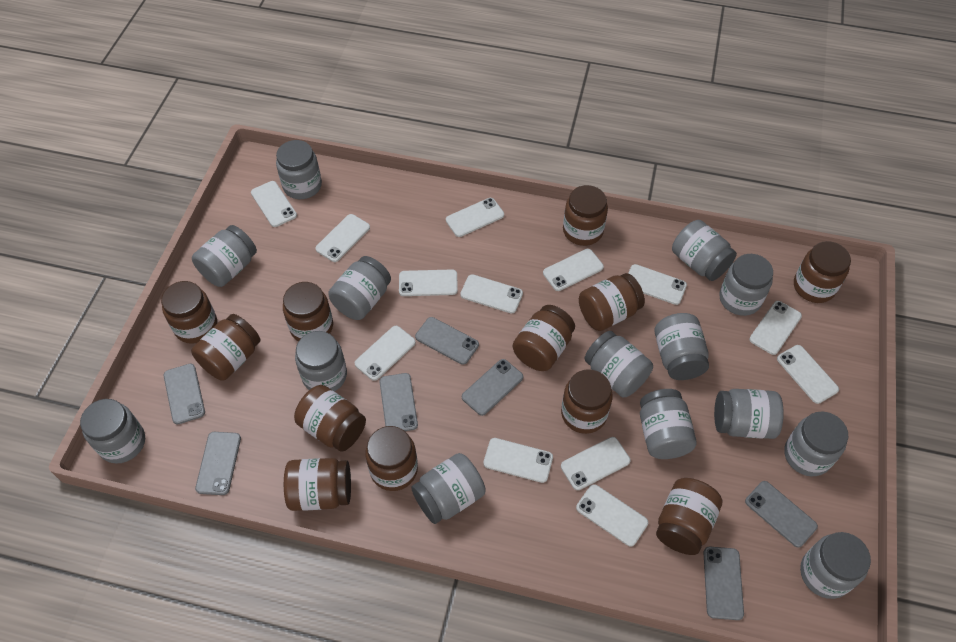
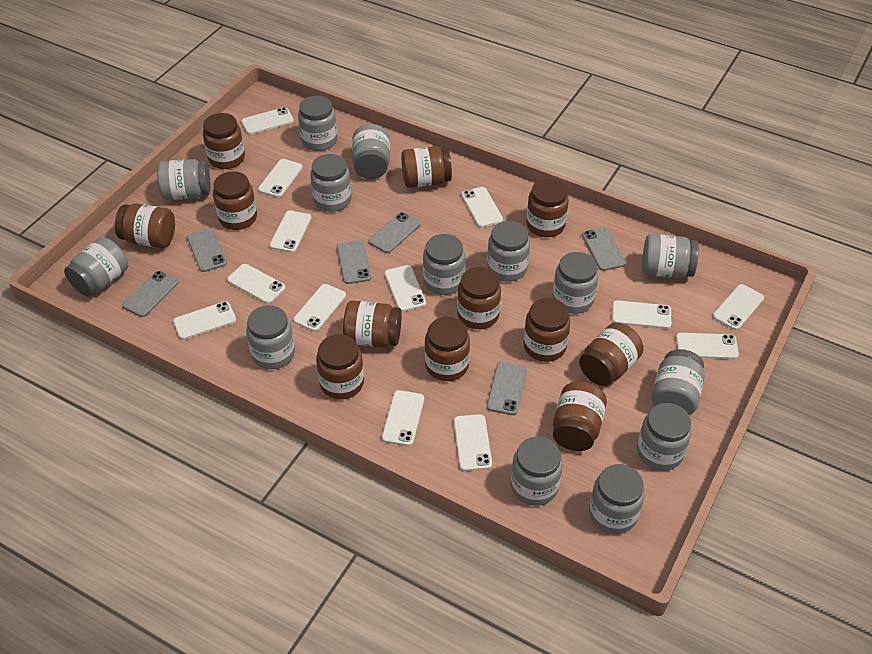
grey phone: 7 -> 6

